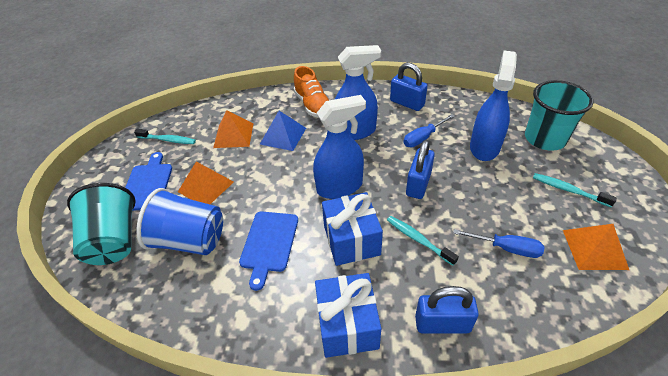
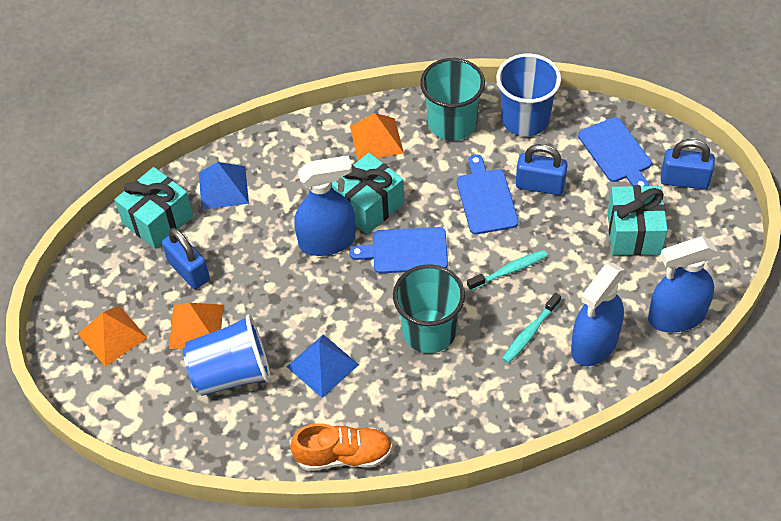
blue cup: 1 -> 2
blue cutting board: 2 -> 3
blue gift: 2 -> 0
blue pyramid: 1 -> 2
blue screwdriver: 2 -> 0
turquoise gift: 0 -> 3
turquoise toothbrush: 3 -> 2

